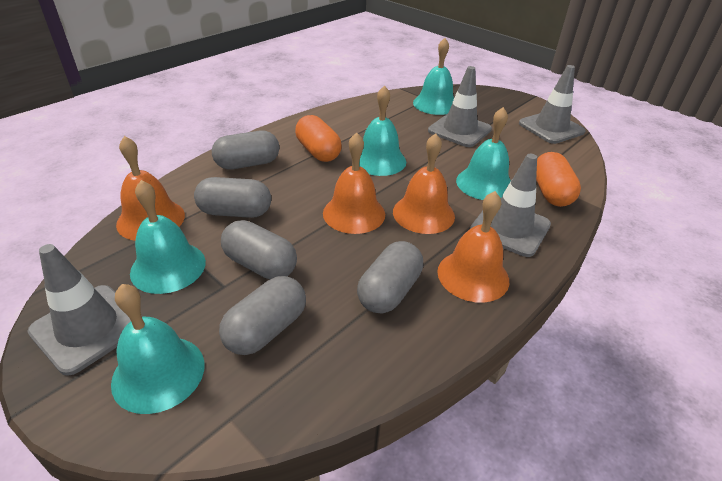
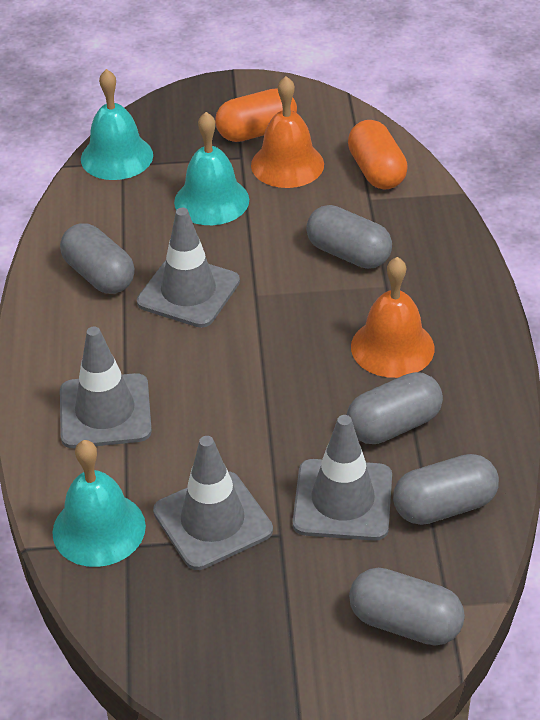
orange bell: 4 -> 2
turquoise bell: 5 -> 3

